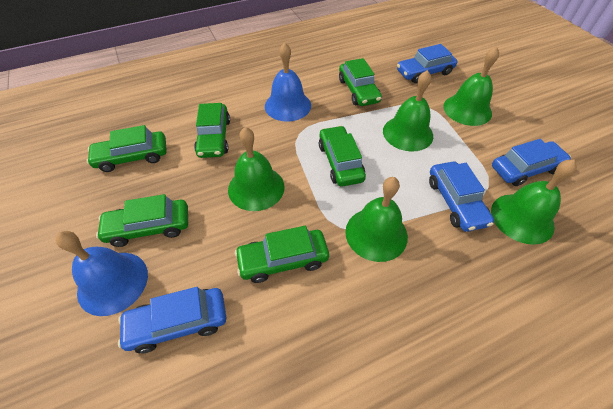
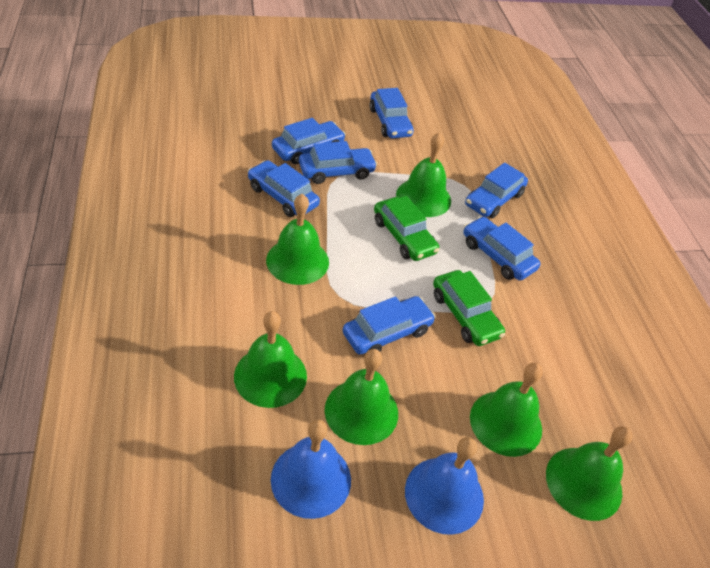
blue car: 4 -> 7
green bell: 5 -> 6
green car: 6 -> 2

